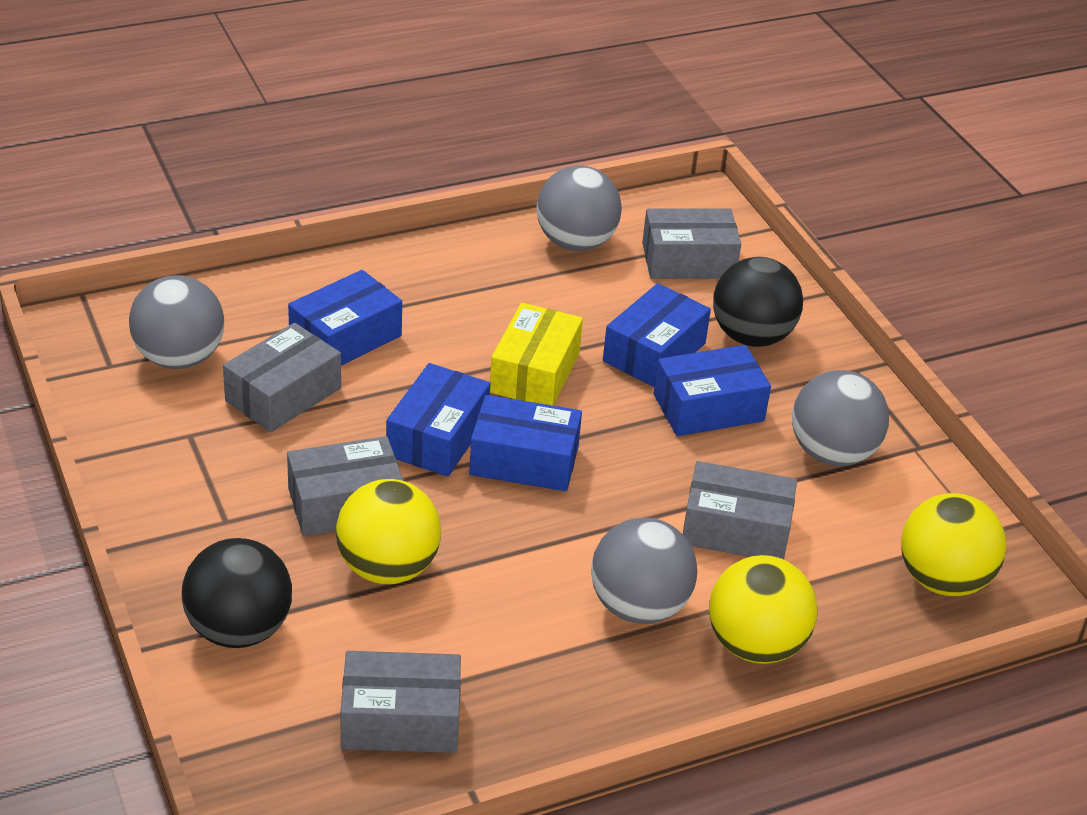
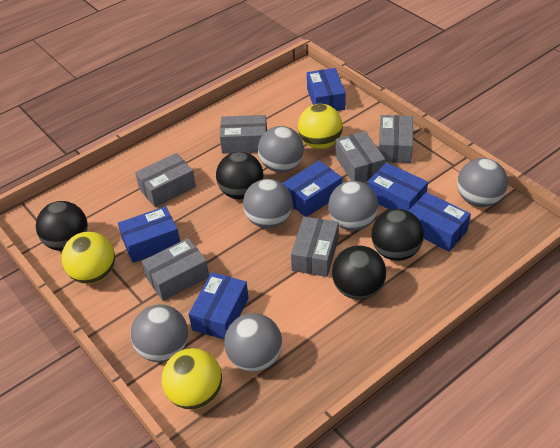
black ball: 2 -> 4
blue box: 5 -> 6
grey ball: 4 -> 6
grey box: 5 -> 6
yellow box: 1 -> 0

